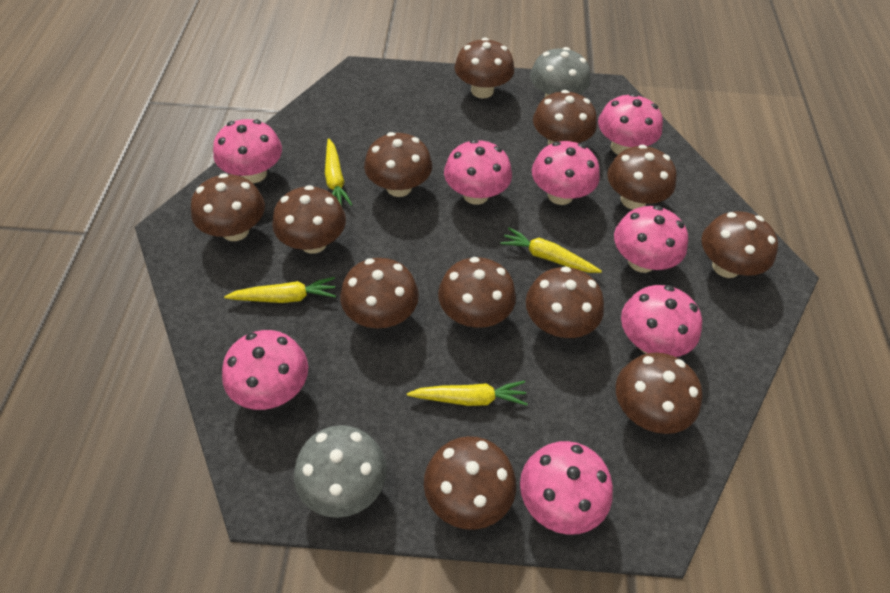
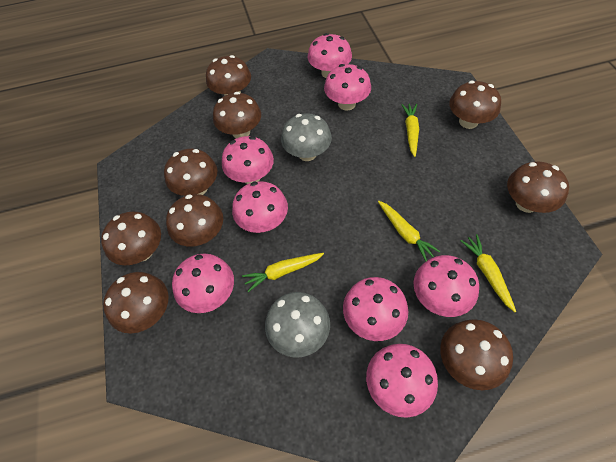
brown mushroom: 12 -> 9

